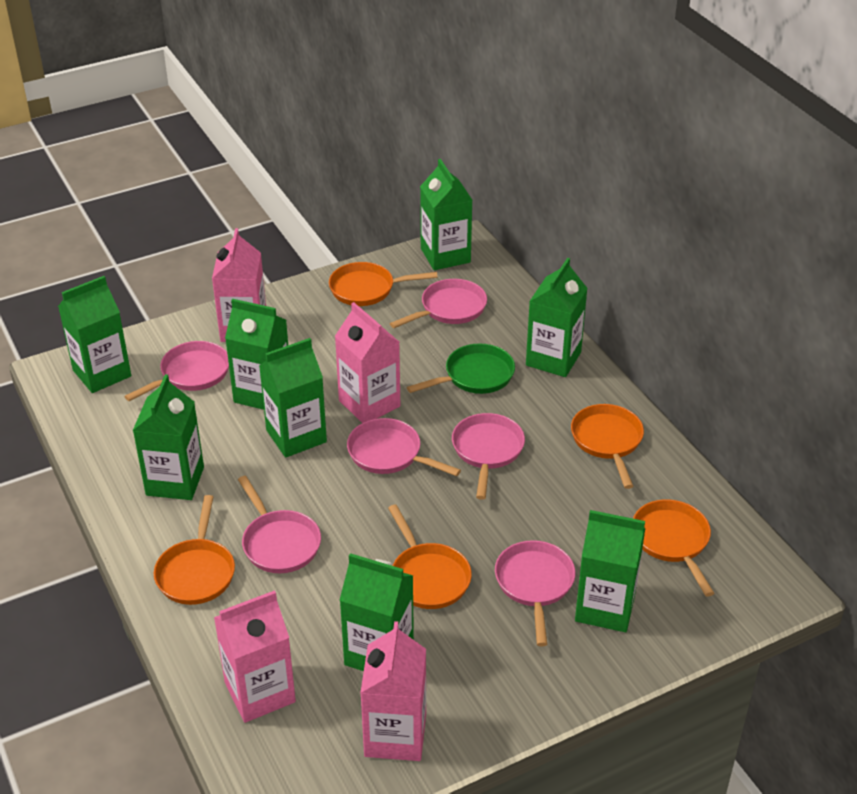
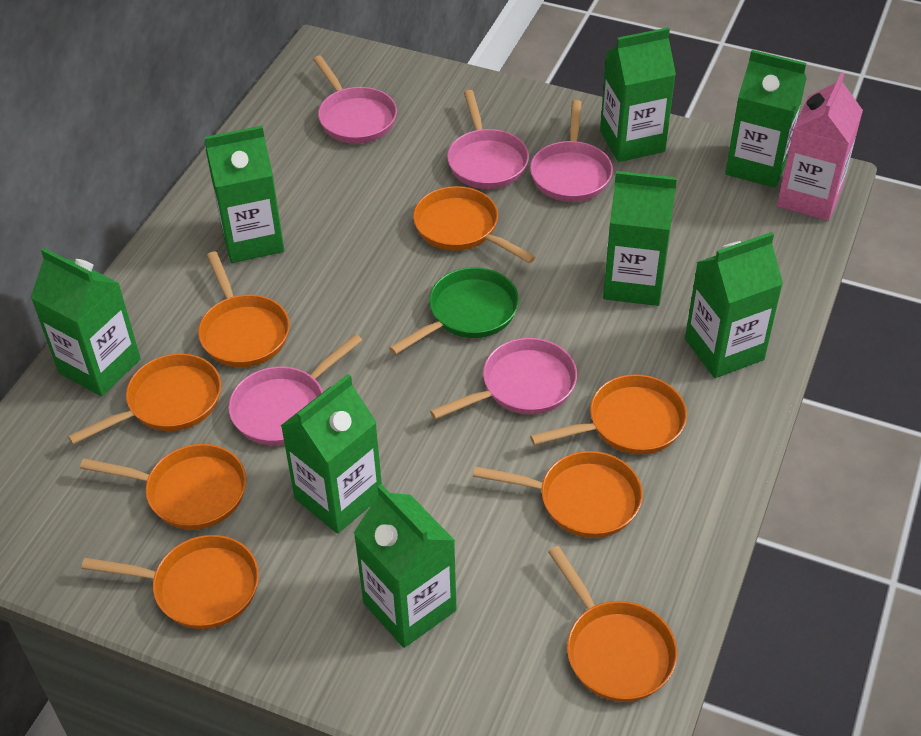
orange pan: 5 -> 8
pink carton: 4 -> 1
pink pan: 6 -> 5

